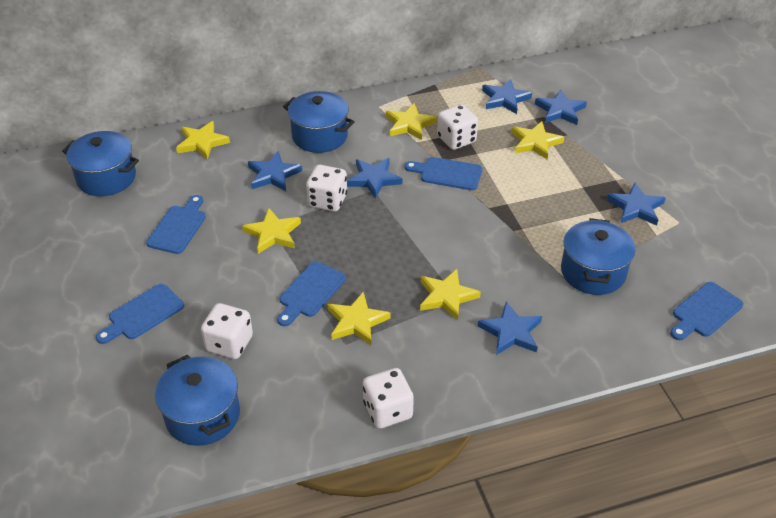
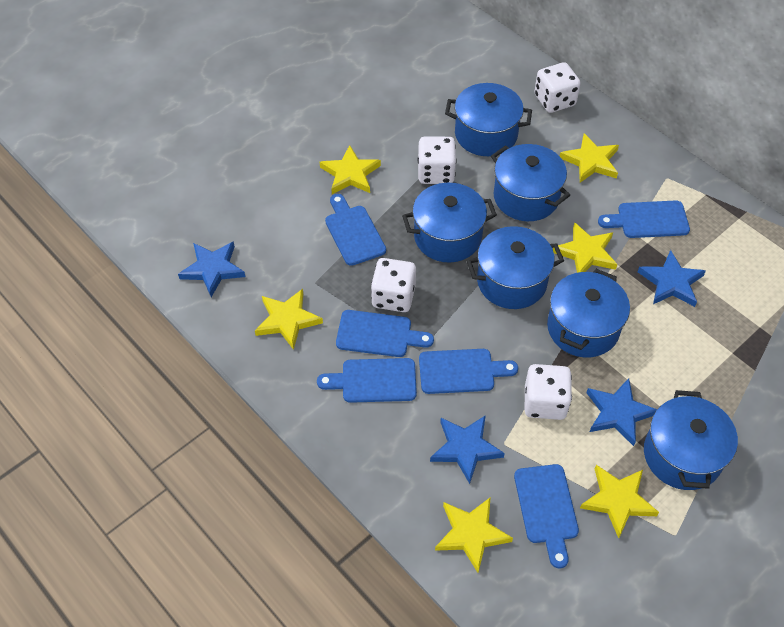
blue cutting board: 5 -> 6
blue pot: 4 -> 6
blue star: 6 -> 4

